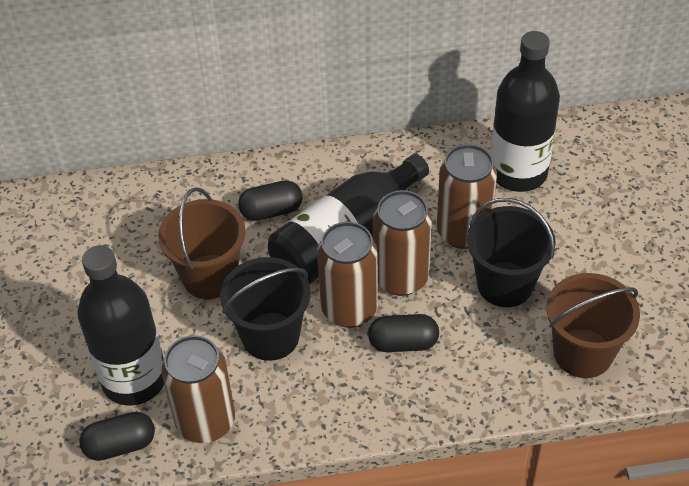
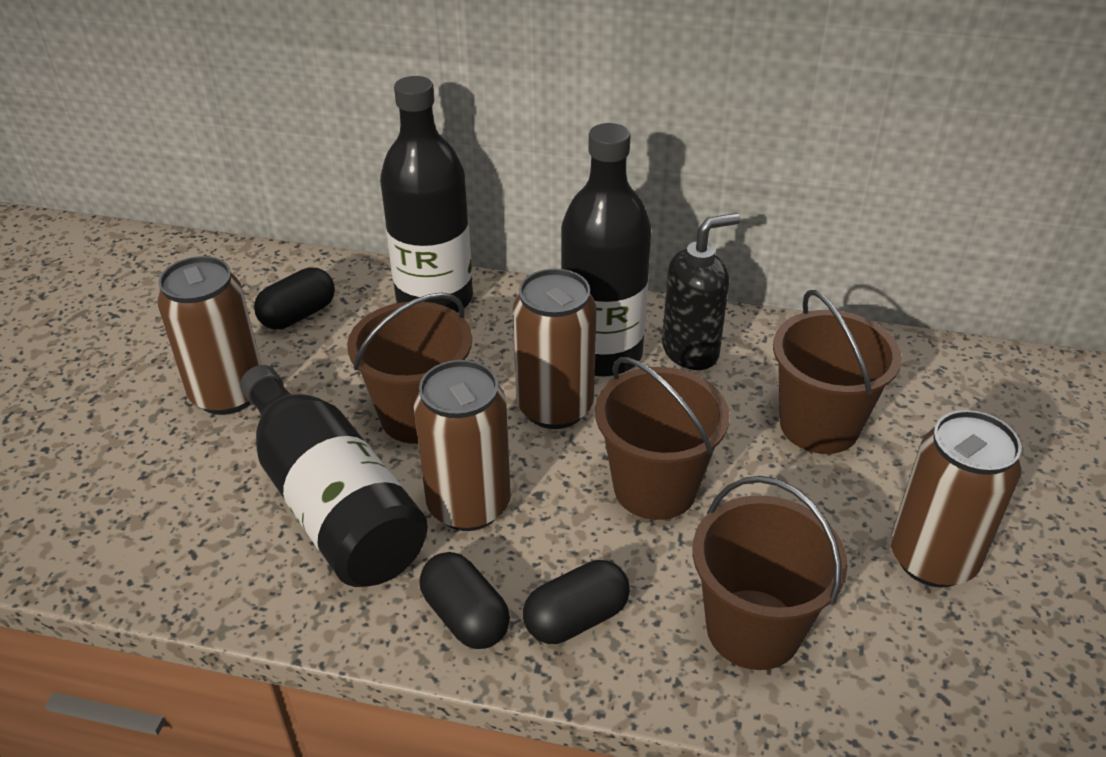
black bucket: 2 -> 0
black soap dispenser: 0 -> 1
brown bucket: 2 -> 4

